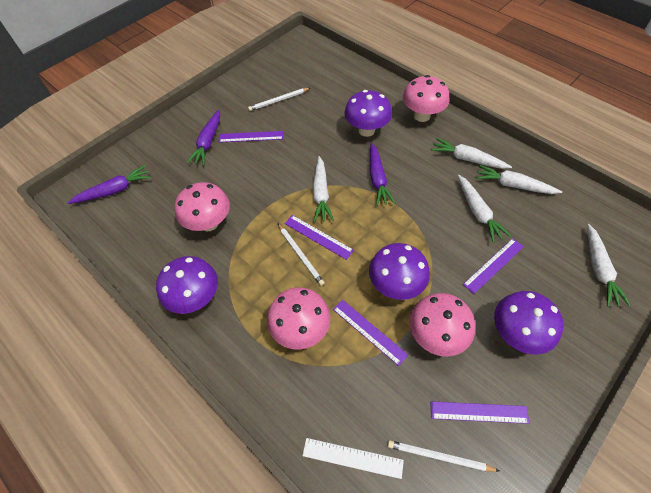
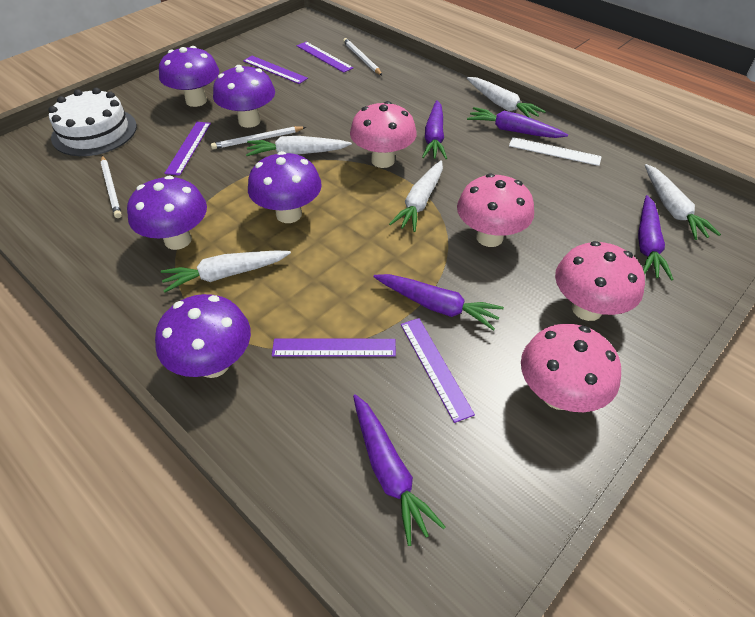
purple carrot: 3 -> 5
purple mushroom: 4 -> 5
white cake: 0 -> 1

